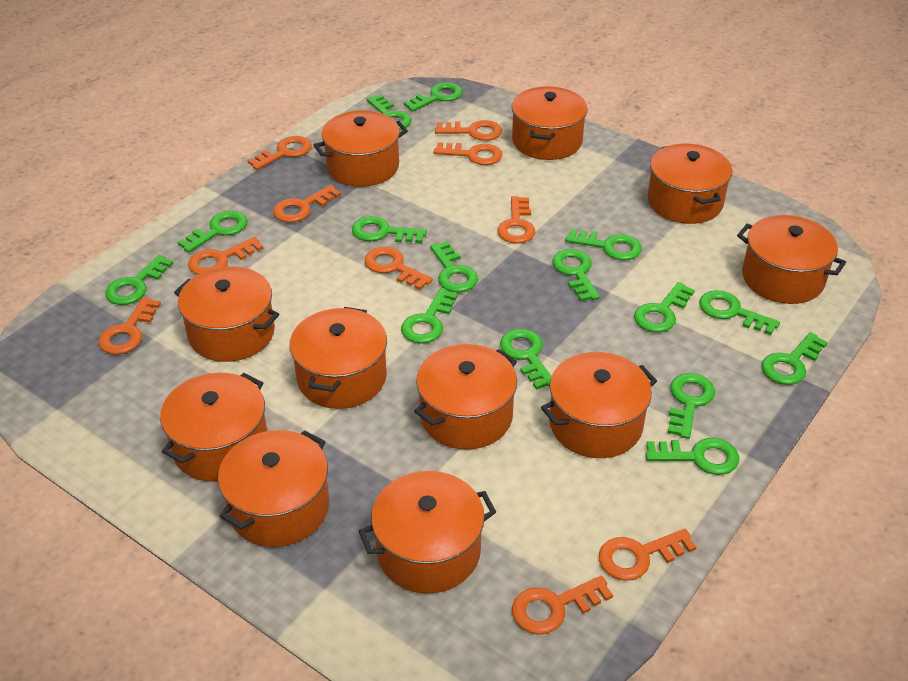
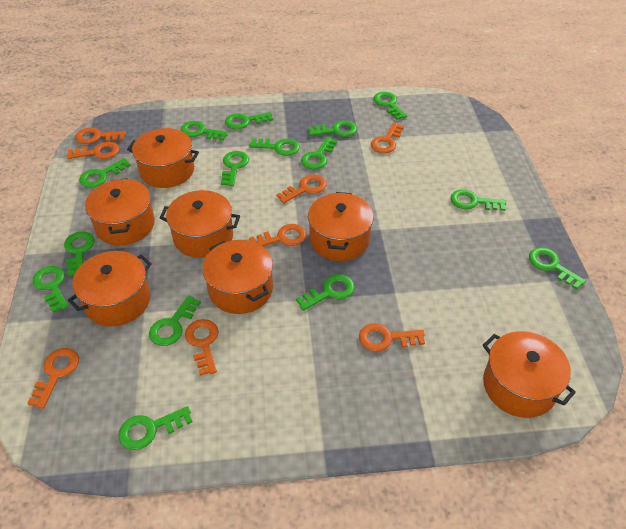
orange key: 10 -> 8
orange pot: 11 -> 7

